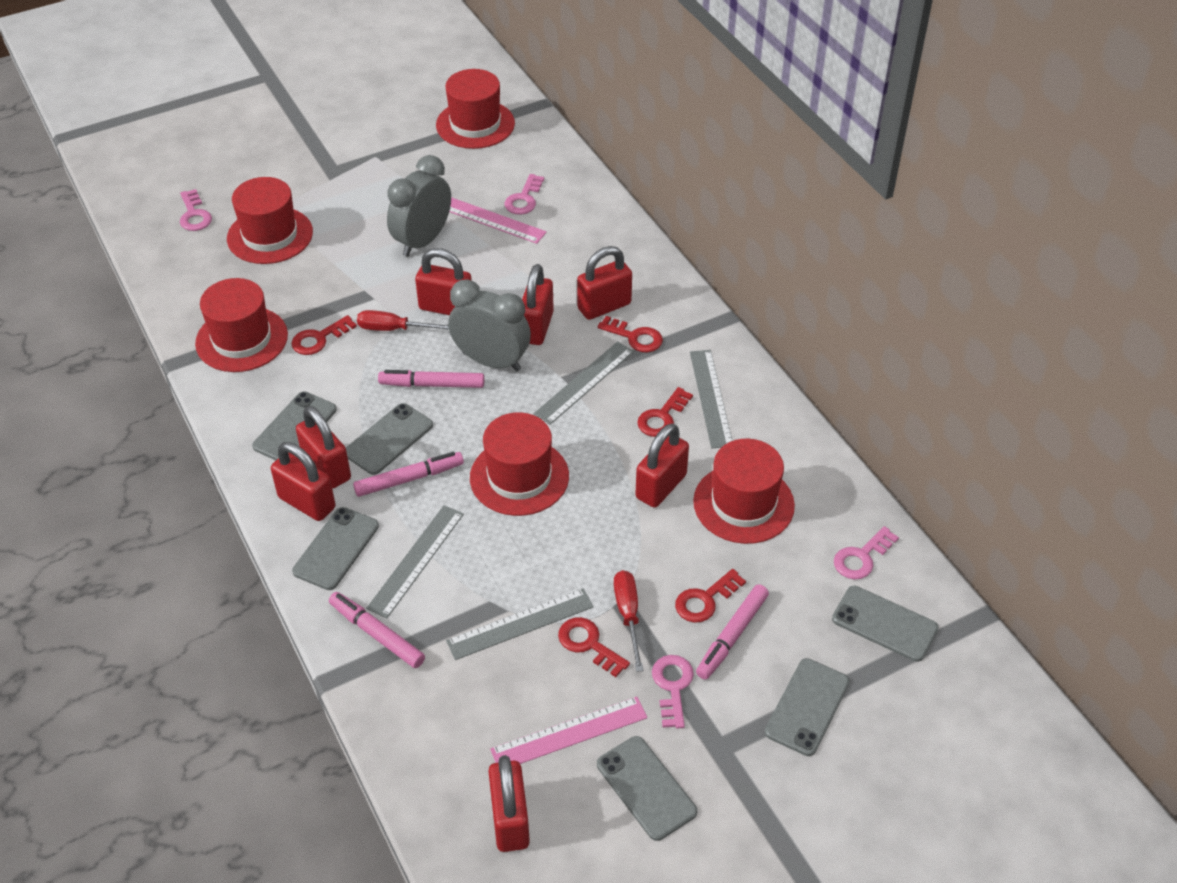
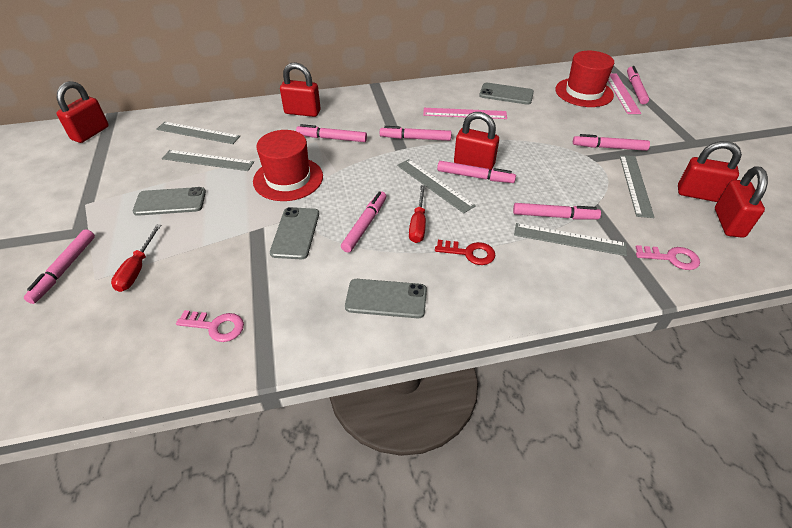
grey clock: 2 -> 0
grey phone: 6 -> 4
grey ruler: 4 -> 5
pink key: 4 -> 2
pink marker: 4 -> 8
red hat: 5 -> 2
red key: 5 -> 1
red padlock: 7 -> 5

